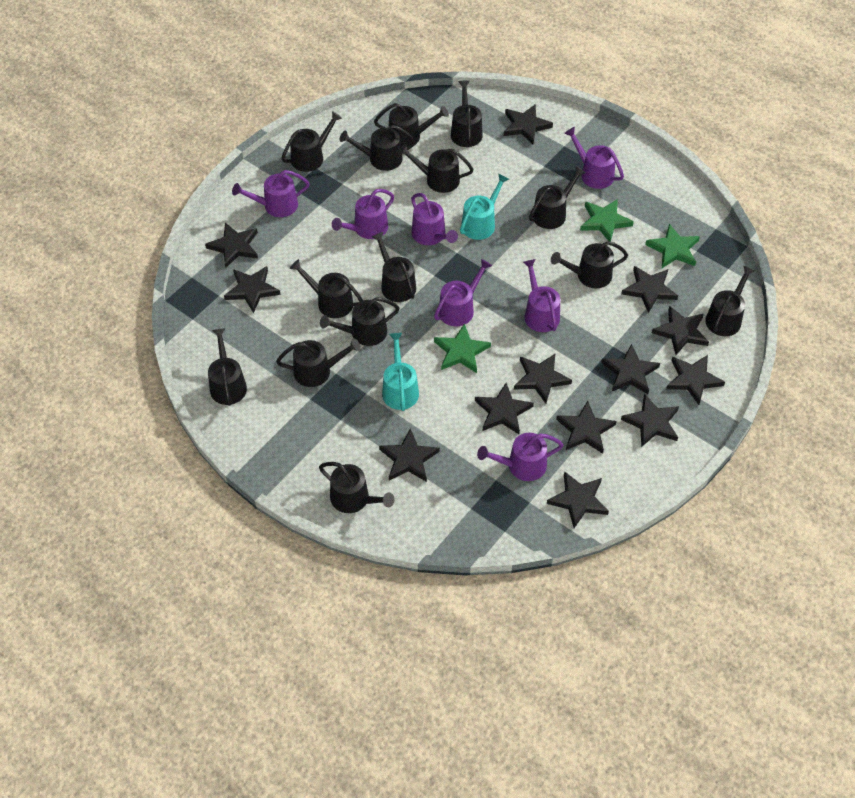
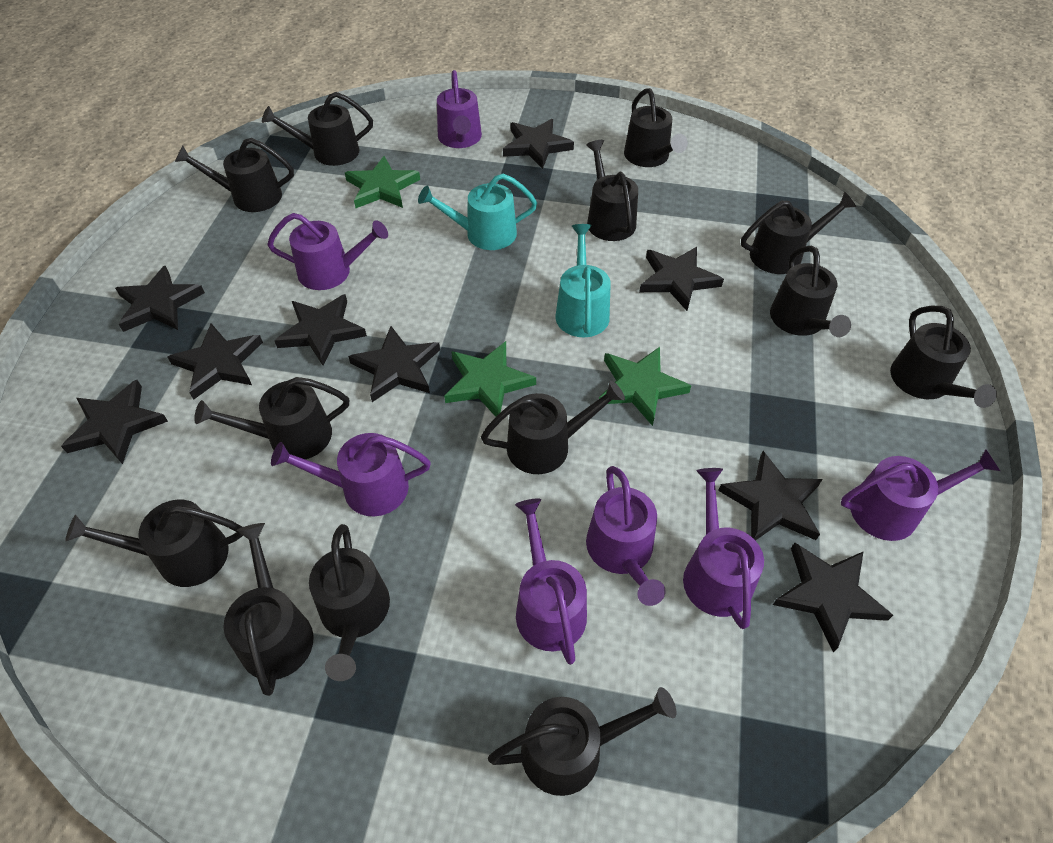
black star: 13 -> 9
black watering can: 14 -> 13

